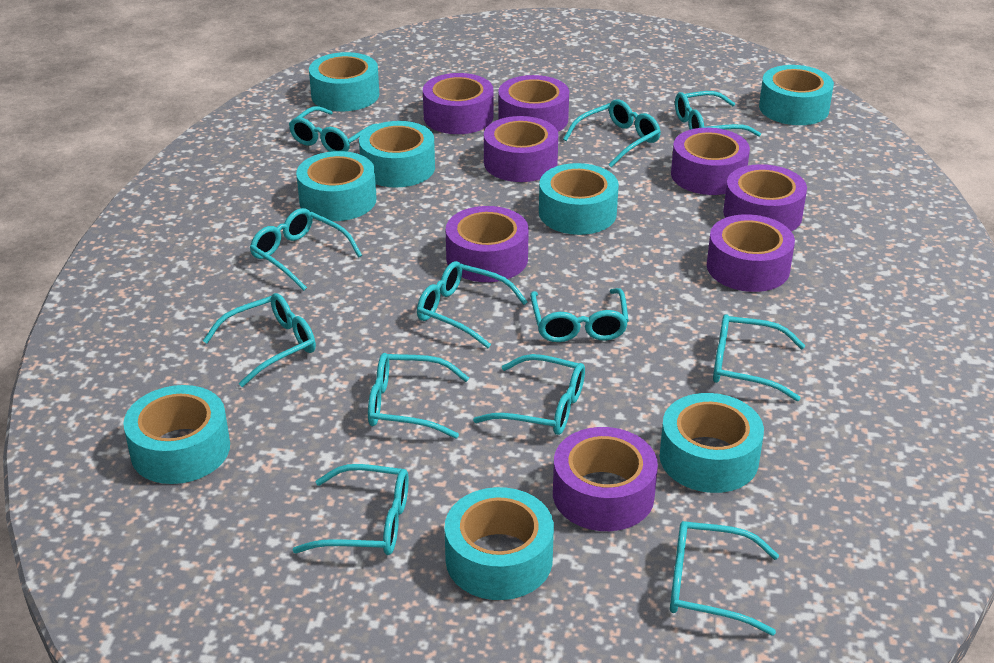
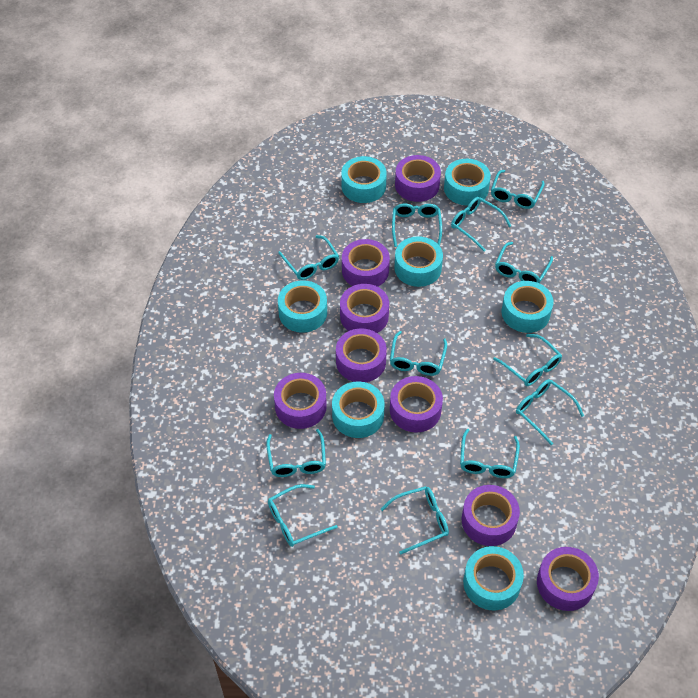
turquoise tape: 8 -> 7

